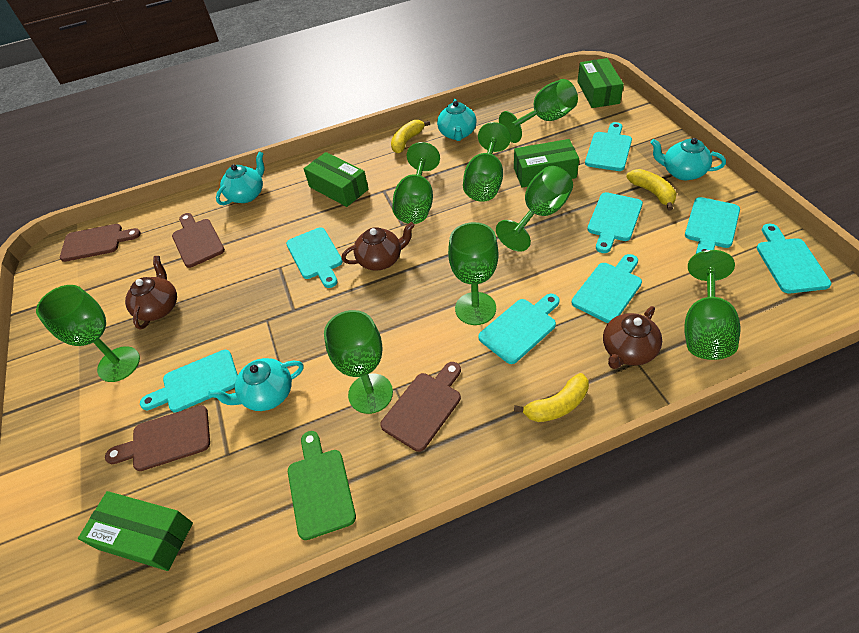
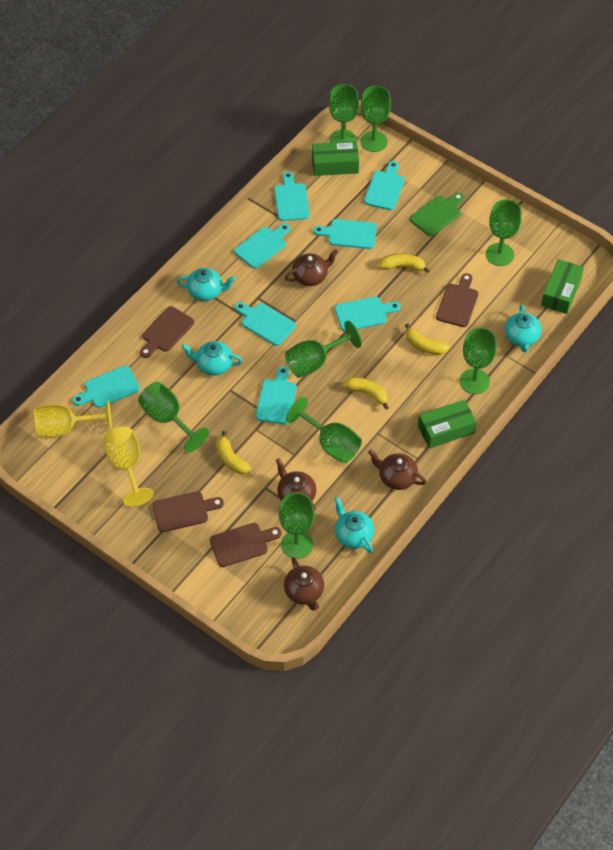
brown teapot: 3 -> 4
green box: 4 -> 3
yellow banana: 3 -> 4
yellow goblet: 0 -> 2

